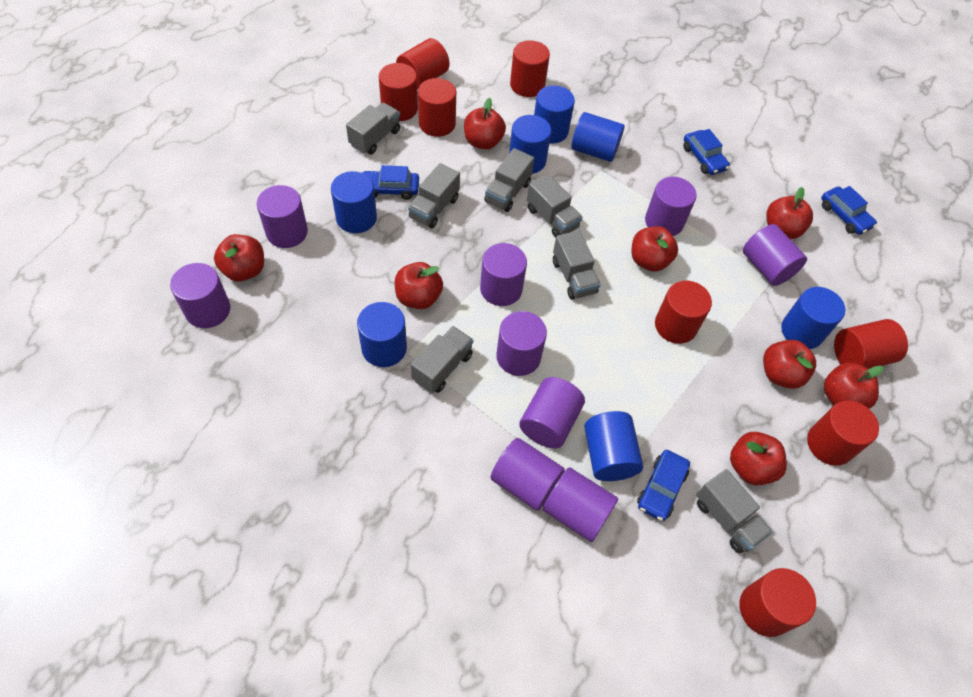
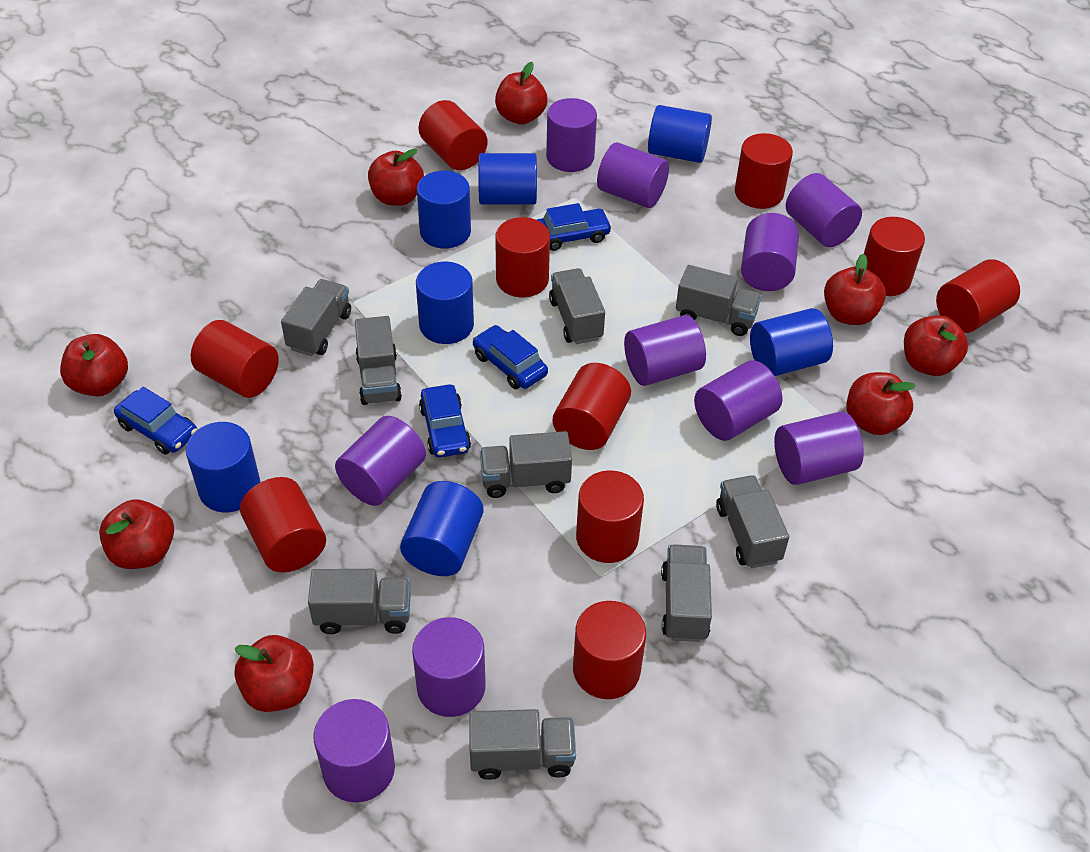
grey truck: 7 -> 9
purple cylinder: 9 -> 10
red cylinder: 8 -> 10

